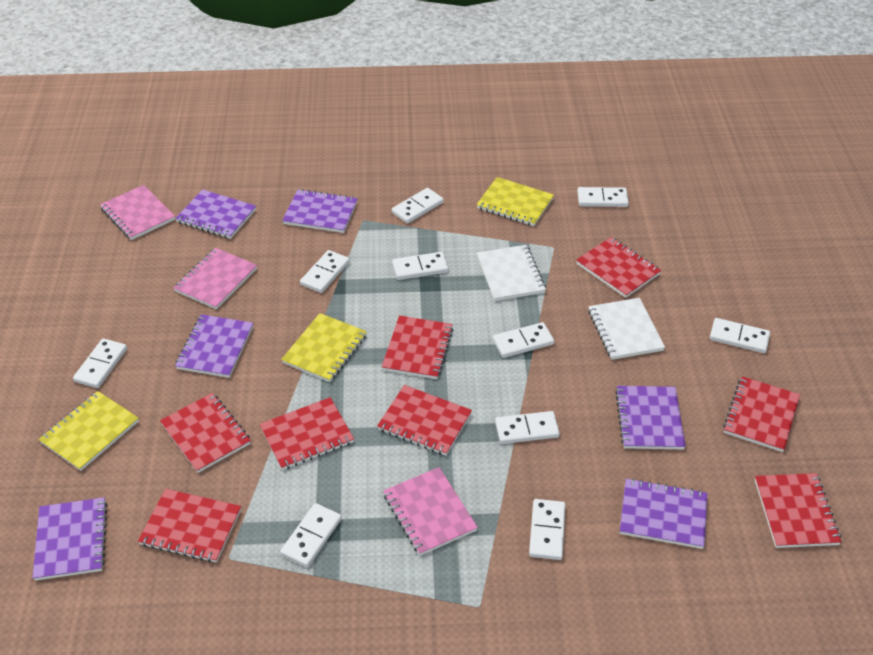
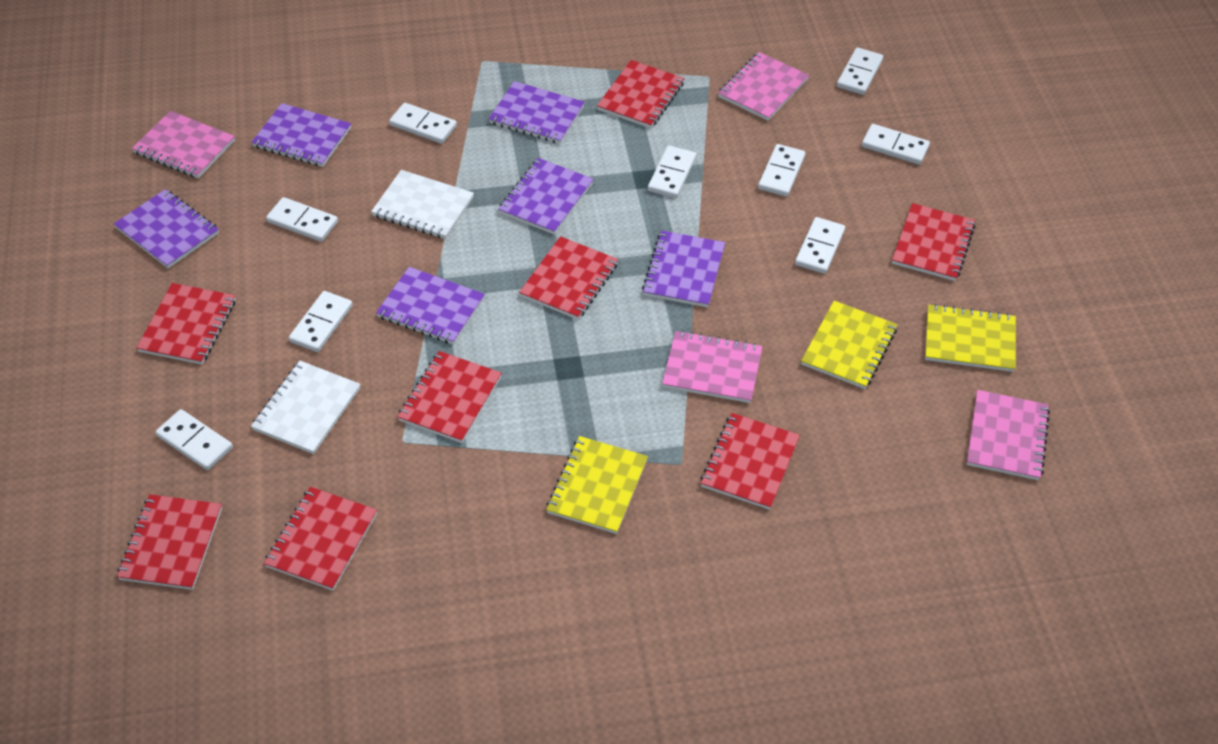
pink notebook: 3 -> 4
white domino: 10 -> 9

